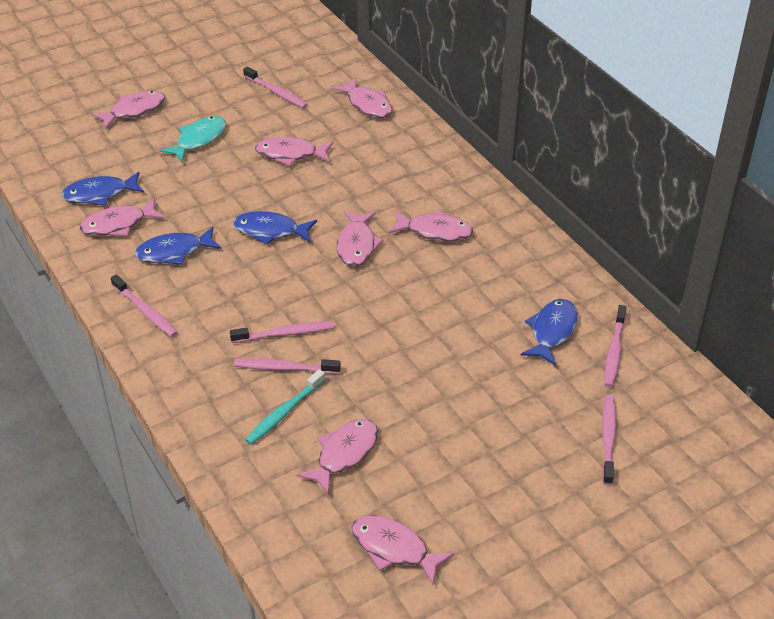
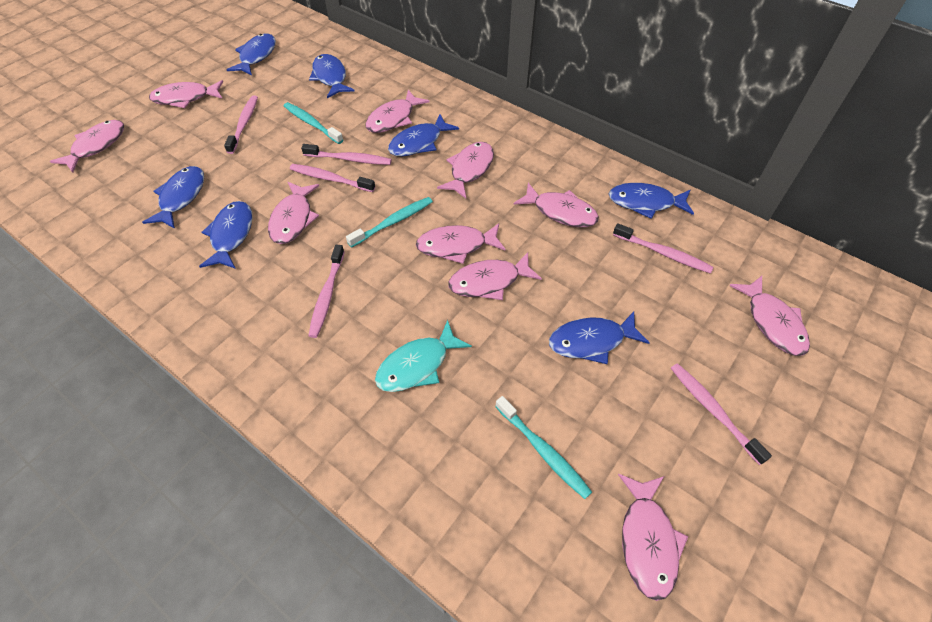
blue fish: 4 -> 7
pink fish: 8 -> 10
turquoise toothbrush: 1 -> 3

